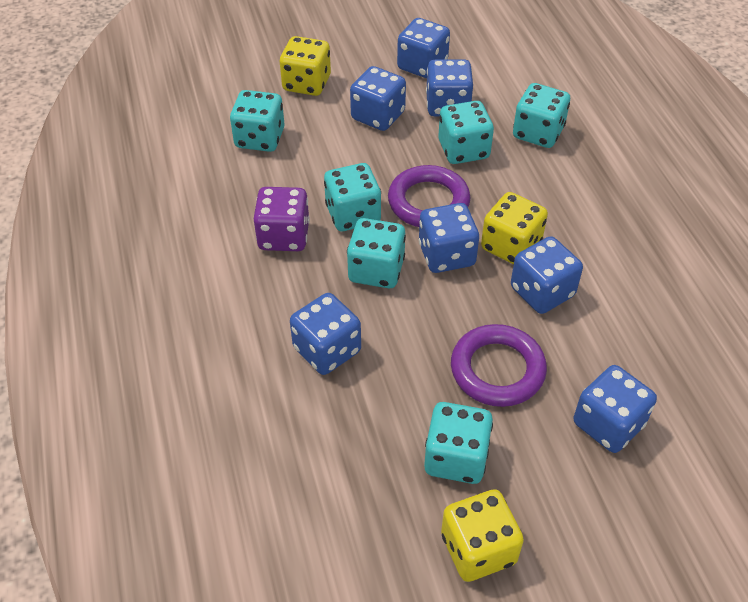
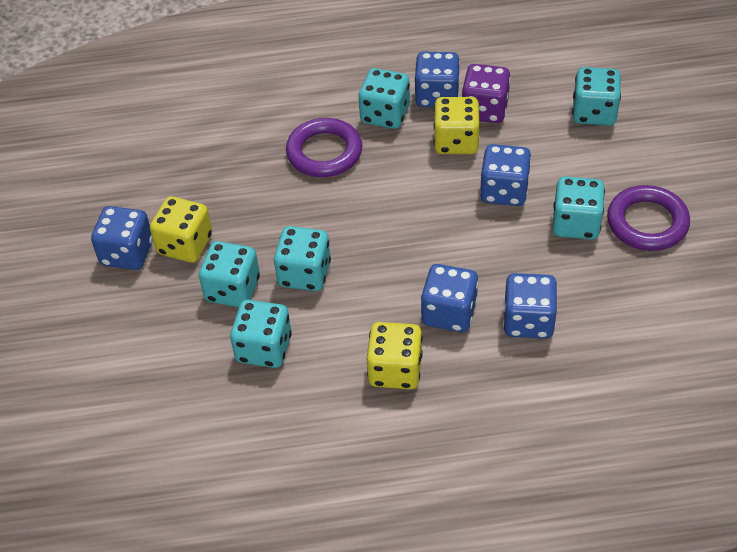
blue dice: 7 -> 5

